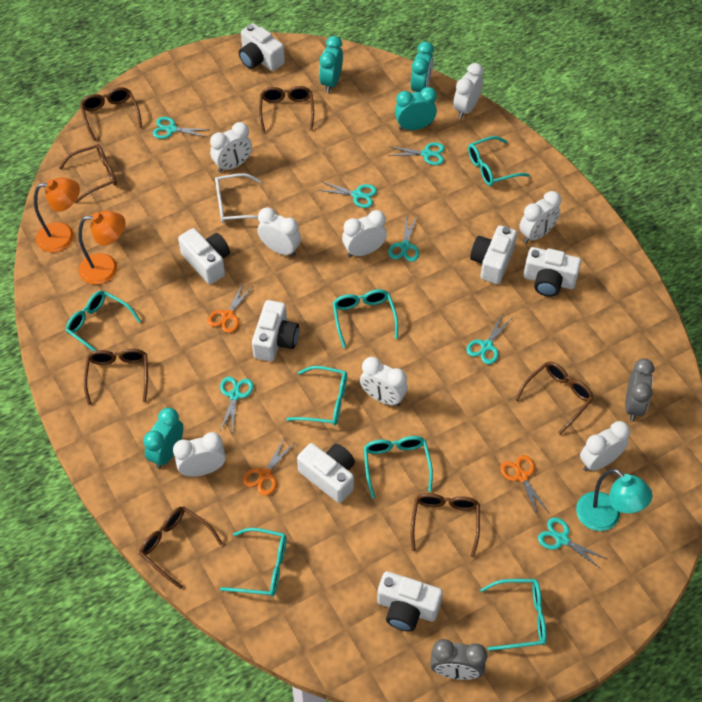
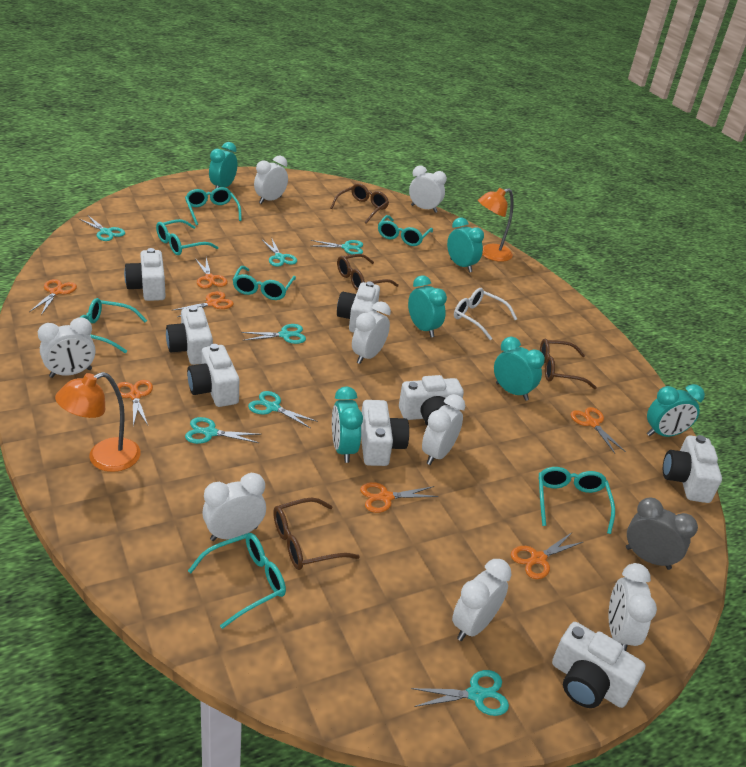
brown glasses: 7 -> 4
grey clock: 2 -> 1
orange scissors: 3 -> 7
turquoise clock: 4 -> 6
turquoise lamp: 1 -> 0
white camera: 7 -> 8

